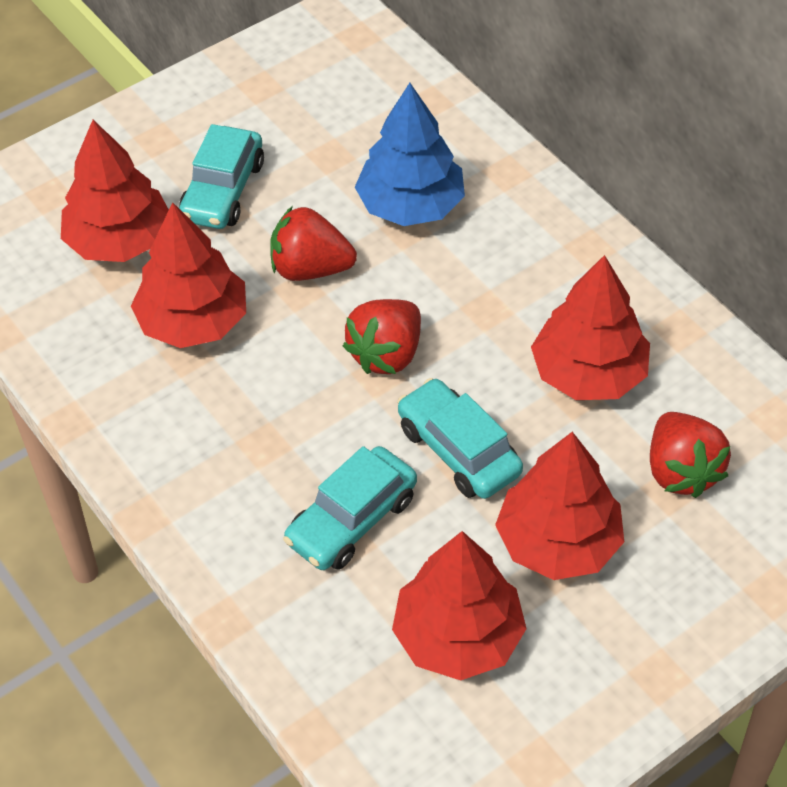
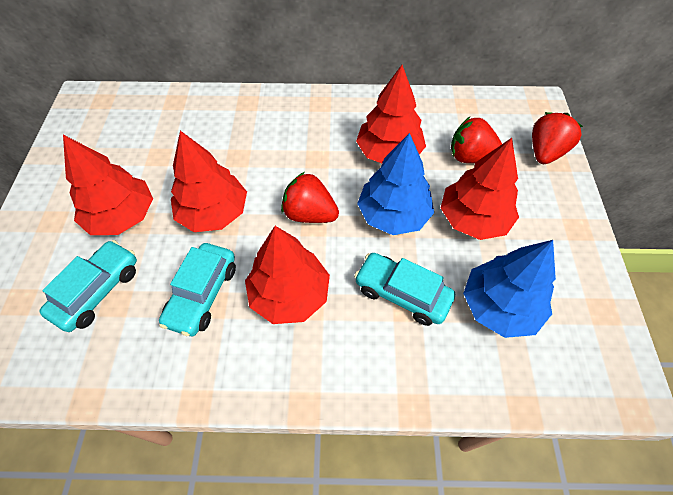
blue tree: 1 -> 2

